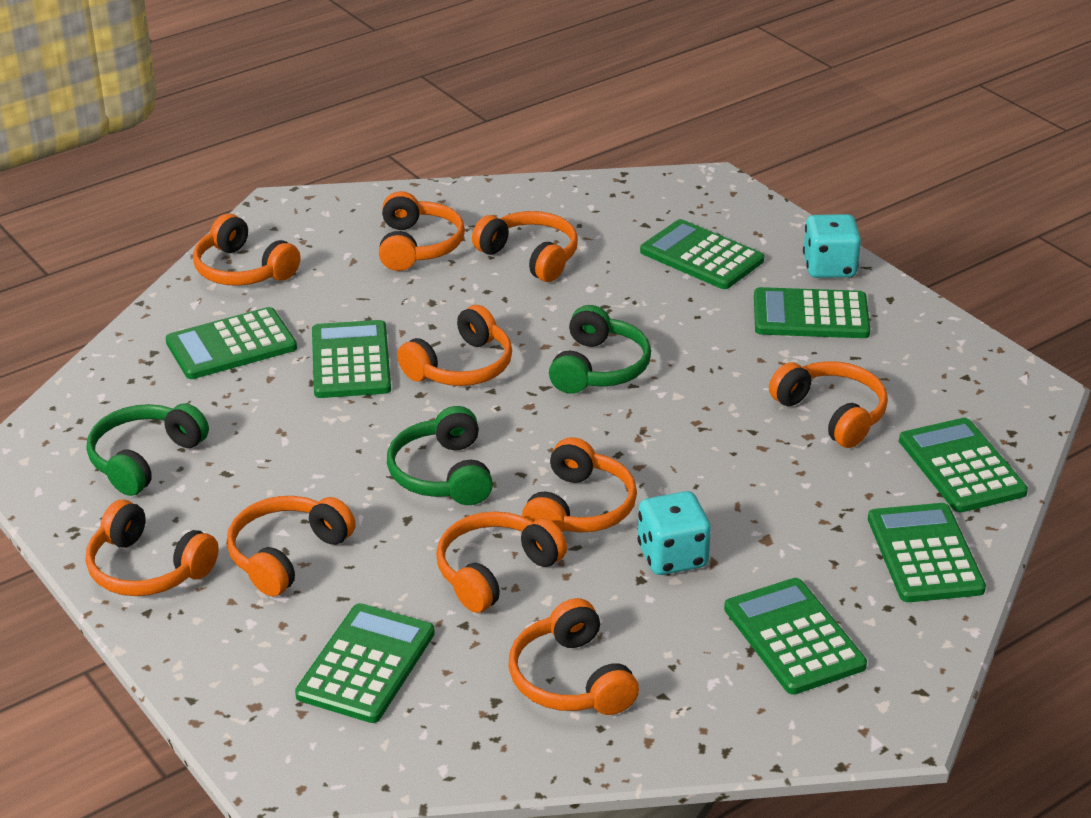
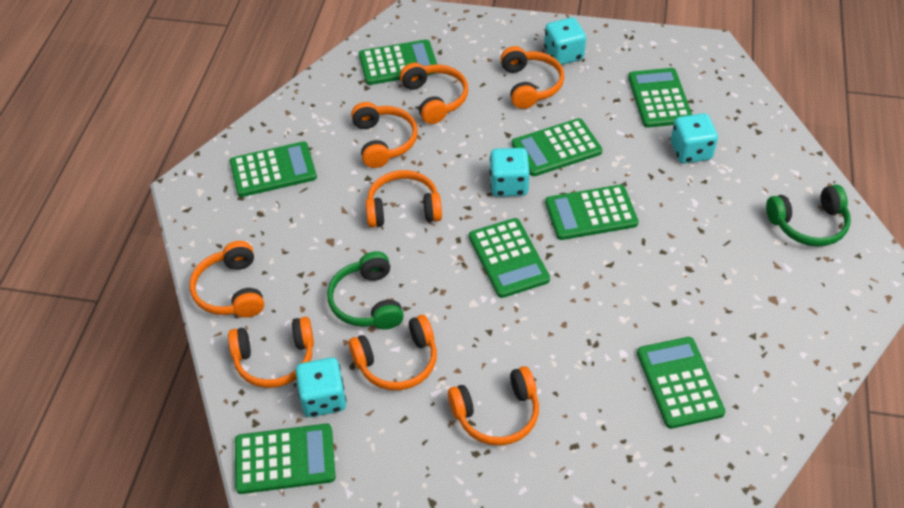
green headphones: 3 -> 2
orange headphones: 10 -> 8
turquoise dice: 2 -> 4

